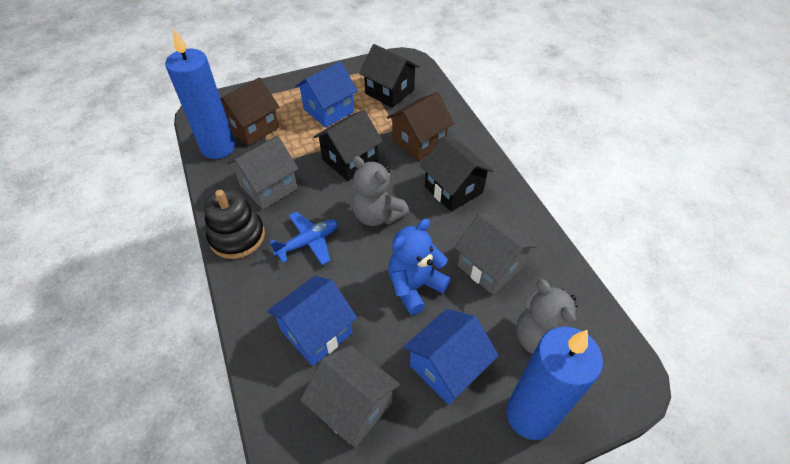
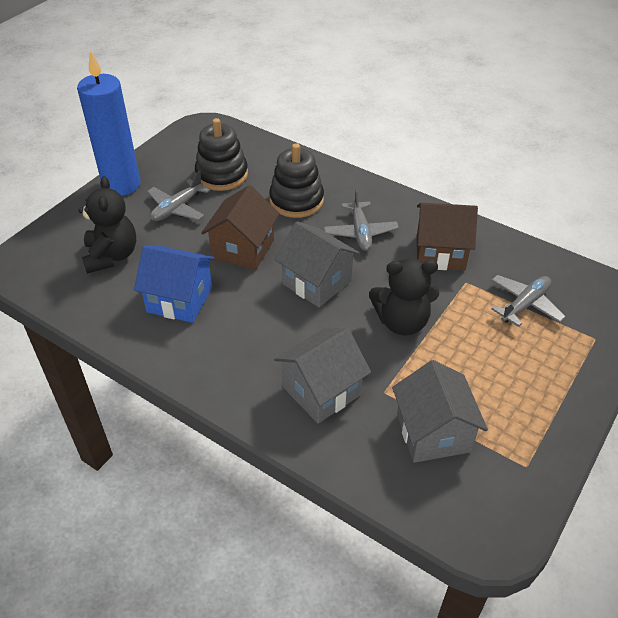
black house: 3 -> 0
black stacking toy: 1 -> 2
black teddy bear: 0 -> 2
blue candle: 2 -> 1
blue house: 3 -> 1
blue plane: 1 -> 0
blue teddy bear: 1 -> 0
grey plane: 0 -> 3
grey teddy bear: 2 -> 0

